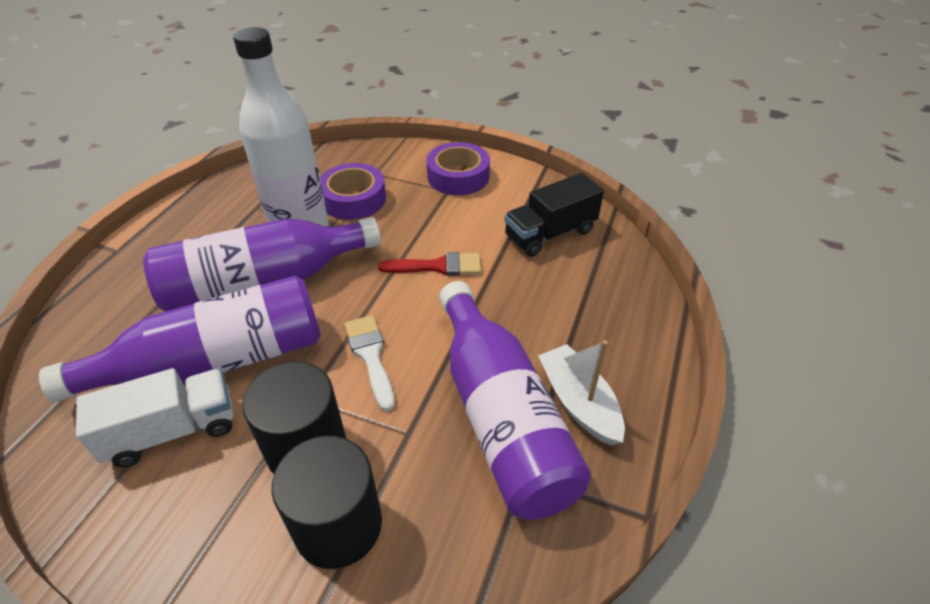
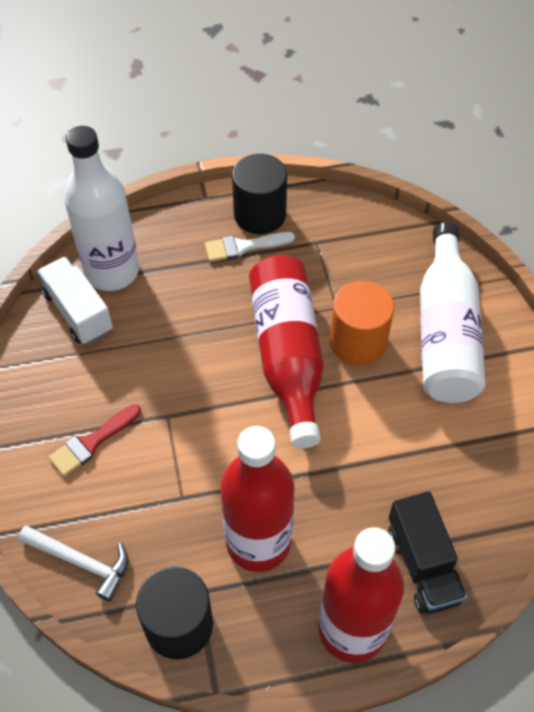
orange cylinder: 0 -> 1
purple bottle: 3 -> 0
purple tape: 2 -> 0
red bottle: 0 -> 3
white boat: 1 -> 0
white bottle: 1 -> 2
white hammer: 0 -> 1

